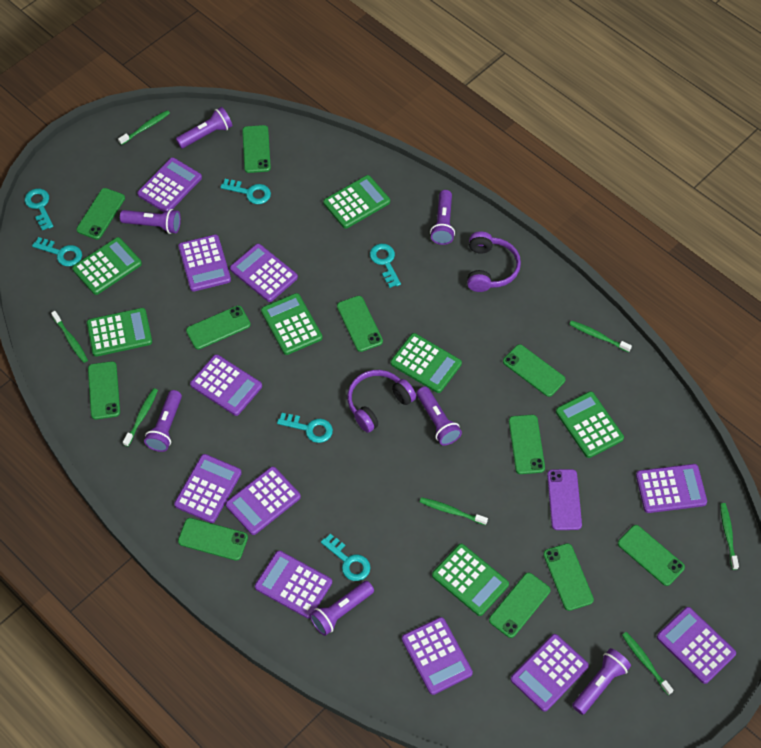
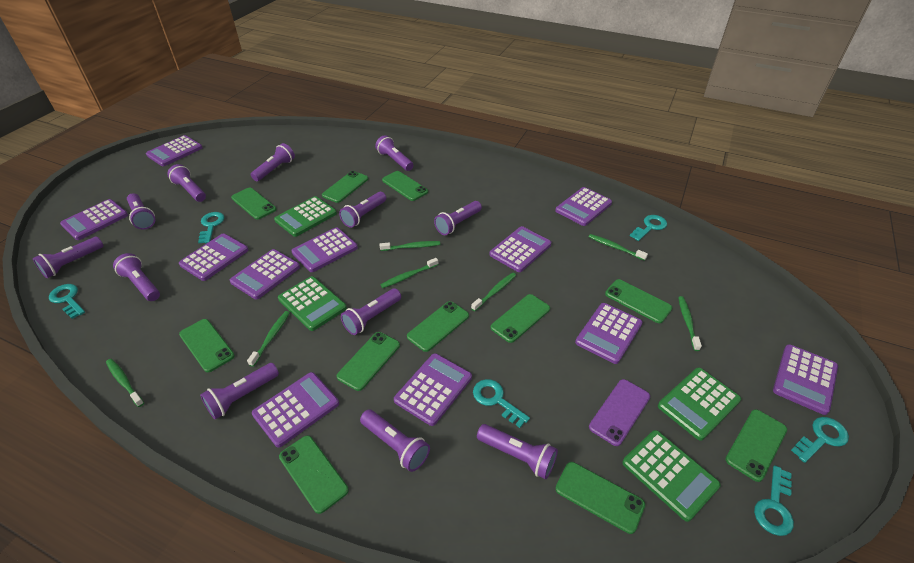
green calculator: 7 -> 4
purple flashlight: 7 -> 12
purple headphones: 2 -> 0

